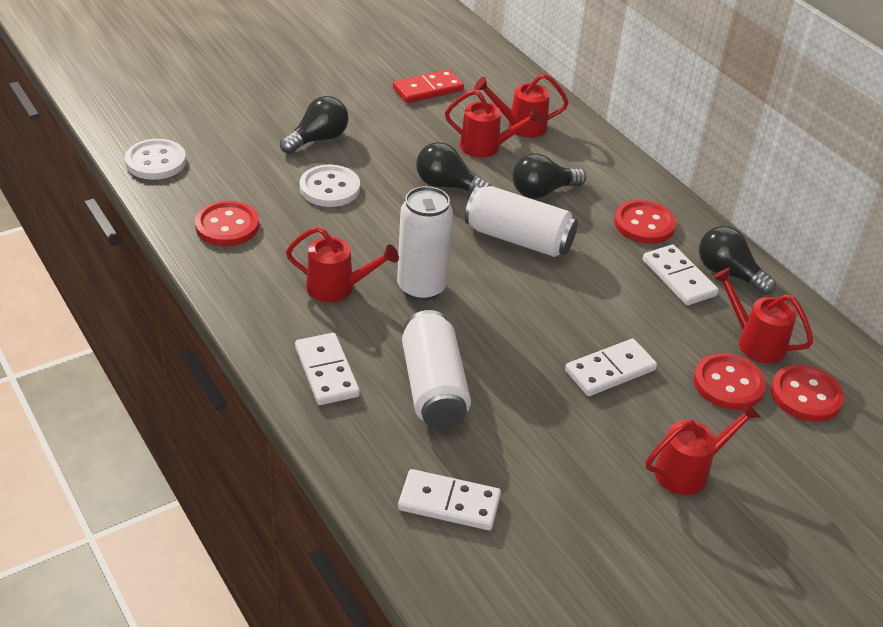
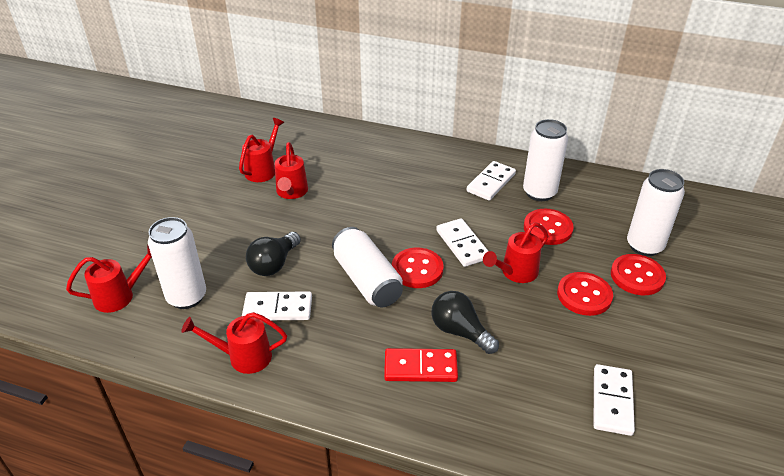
black light bulb: 4 -> 2
white button: 2 -> 0
white can: 3 -> 4

